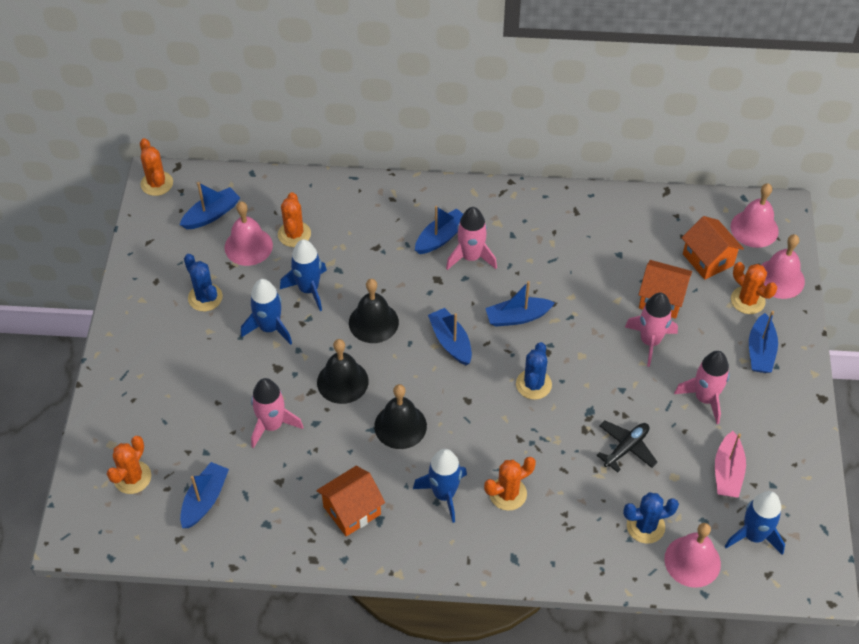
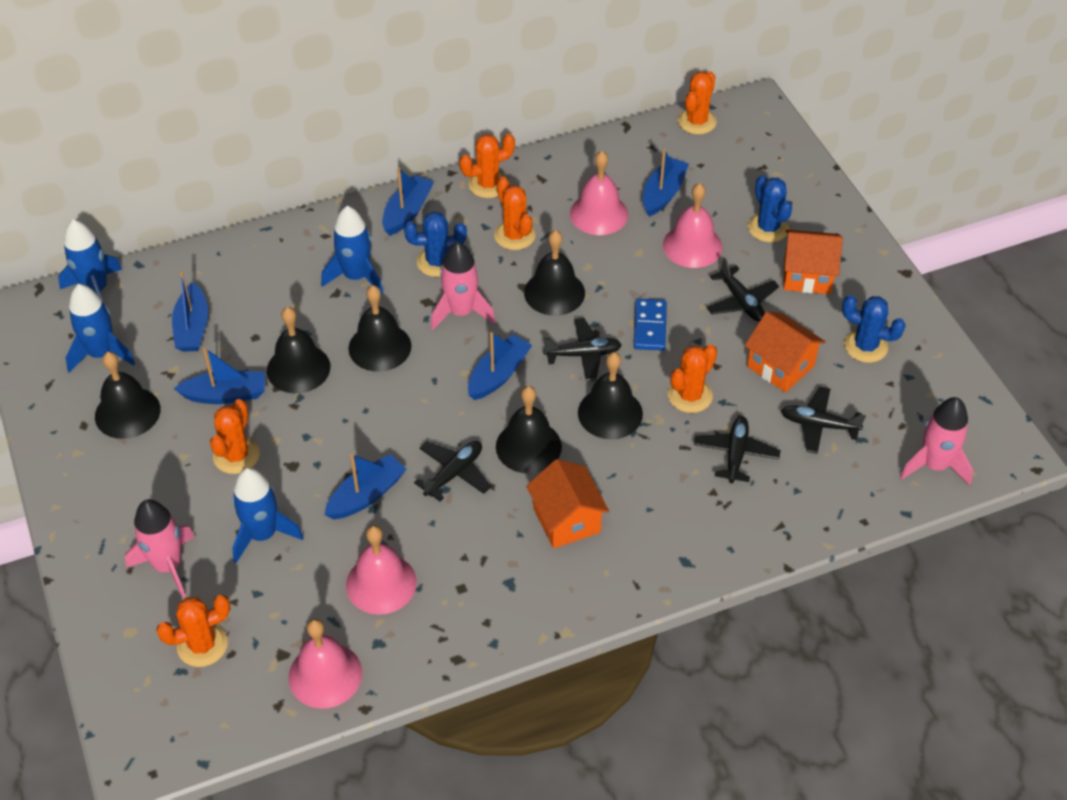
black bell: 3 -> 6
black plane: 1 -> 5
blue domino: 0 -> 1
orange cactus: 5 -> 6
pink boat: 1 -> 0
pink rocket: 4 -> 3

